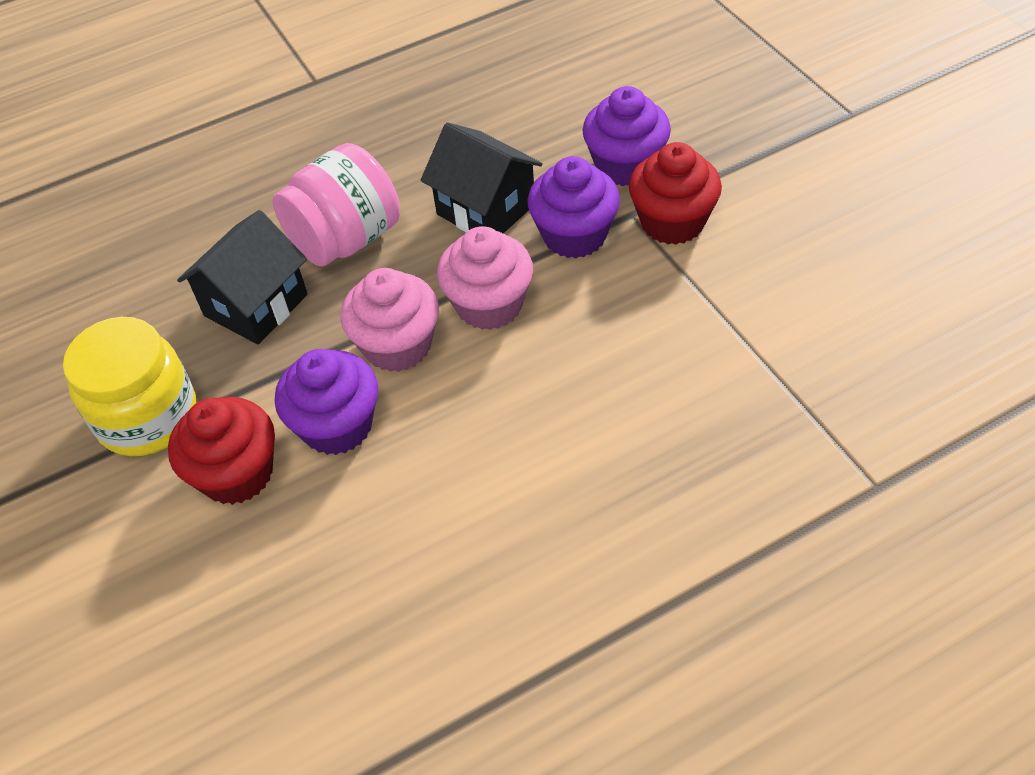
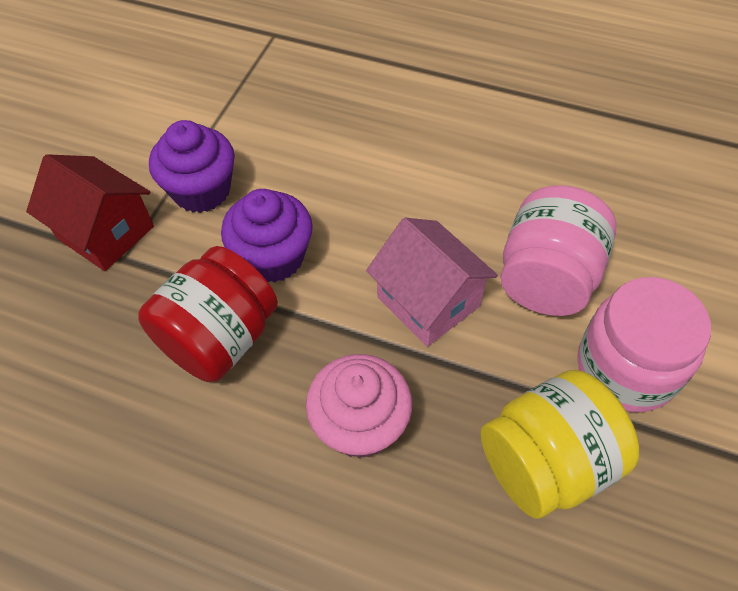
black house: 2 -> 0
pink cupcake: 2 -> 1
pink house: 0 -> 1
pink jar: 1 -> 2
purple cupcake: 3 -> 2
red cupcake: 2 -> 0
red house: 0 -> 1
red jar: 0 -> 1

